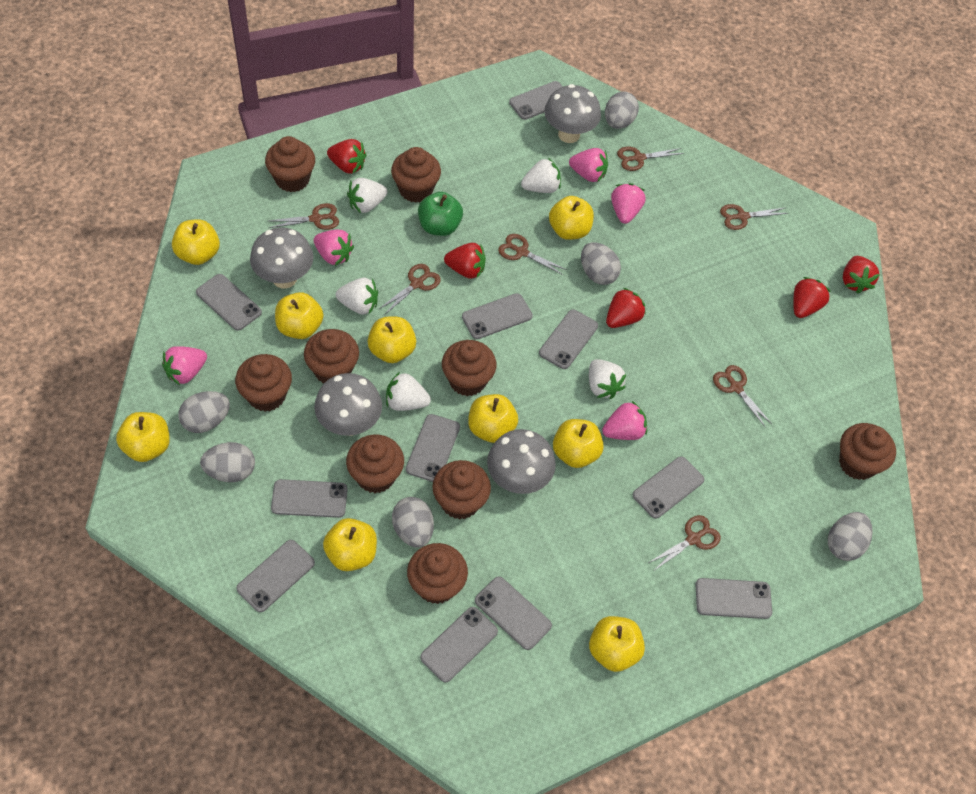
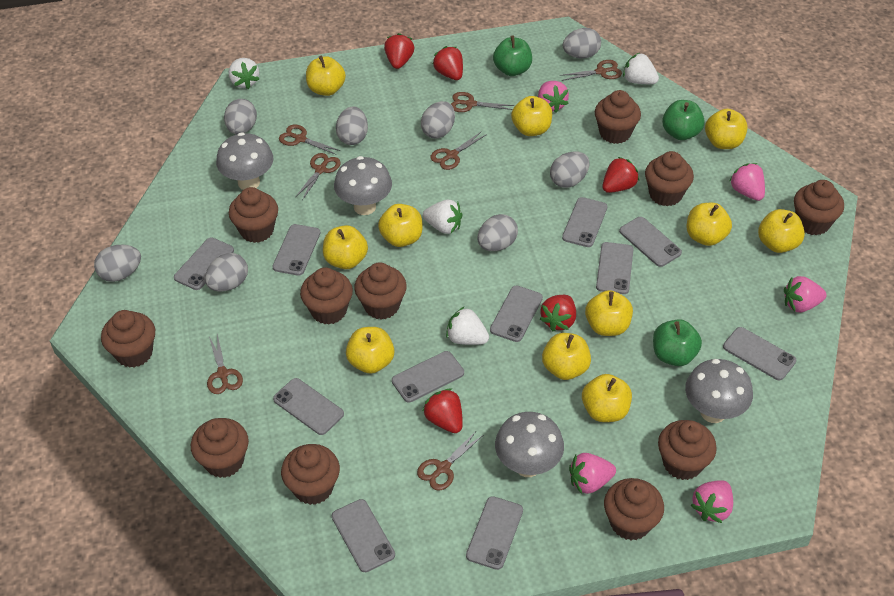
brown cupcake: 9 -> 11
green apple: 1 -> 3
grey egg: 6 -> 8
white strawberry: 5 -> 4
yellow apple: 9 -> 11

